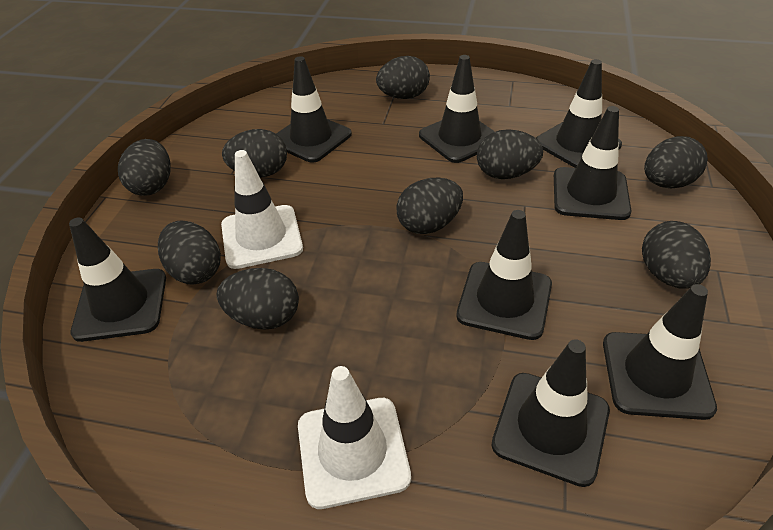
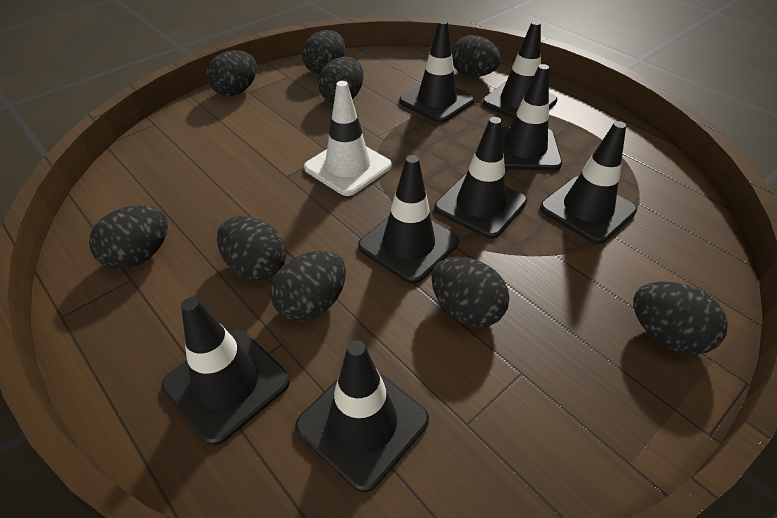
white traffic cone: 2 -> 1

